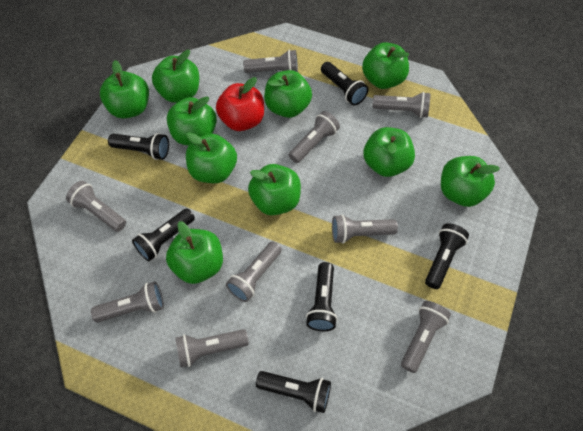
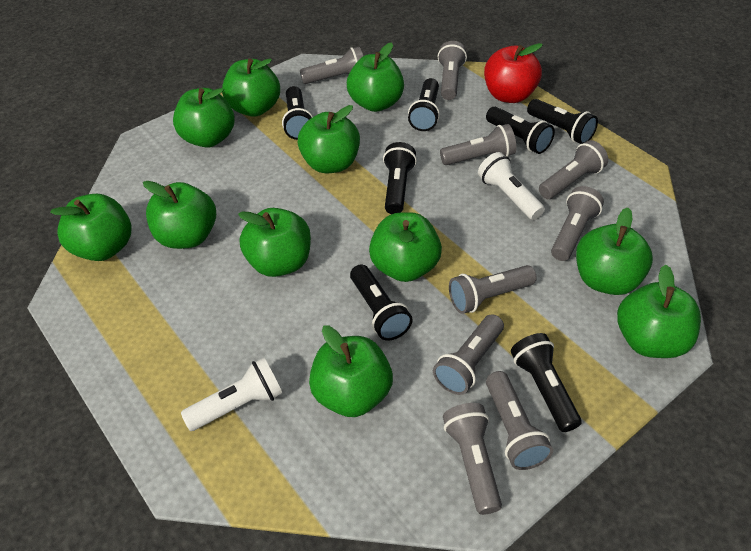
black flashlight: 6 -> 7
green apple: 10 -> 11
white flashlight: 0 -> 2

